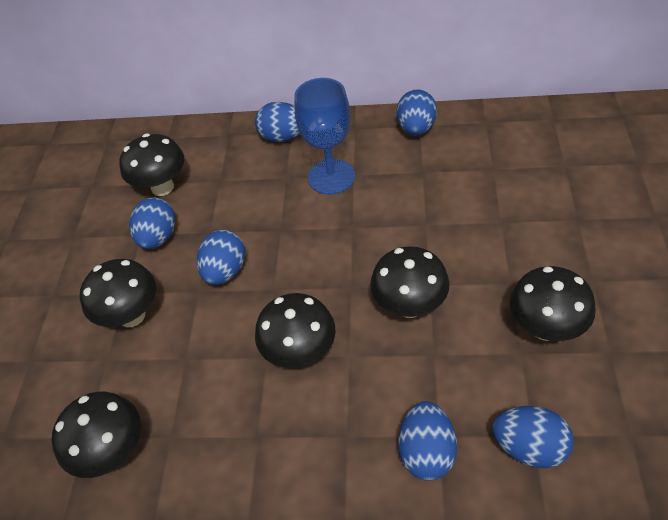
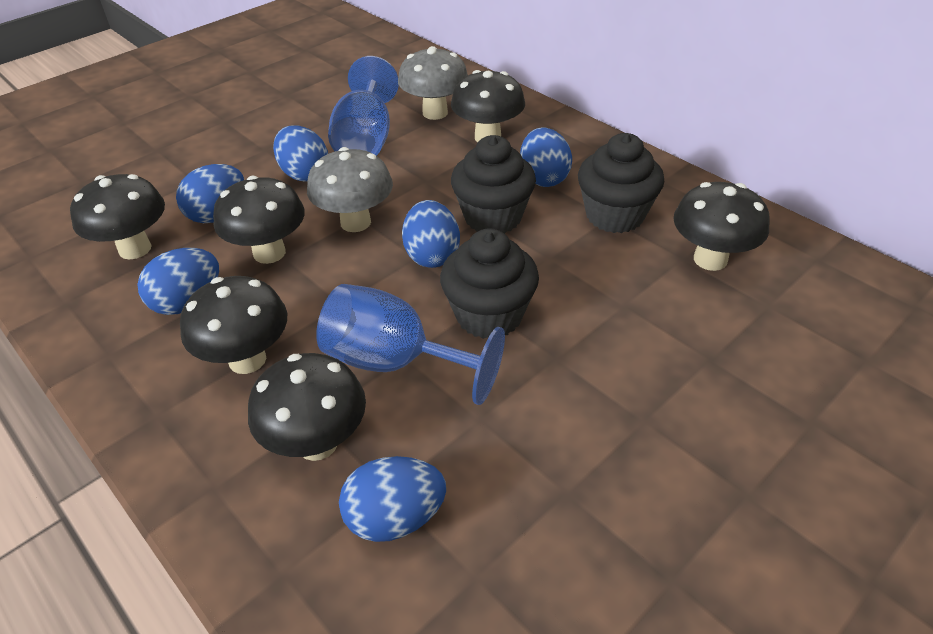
black cupcake: 0 -> 3
blue goblet: 1 -> 2
grey mushroom: 0 -> 2

